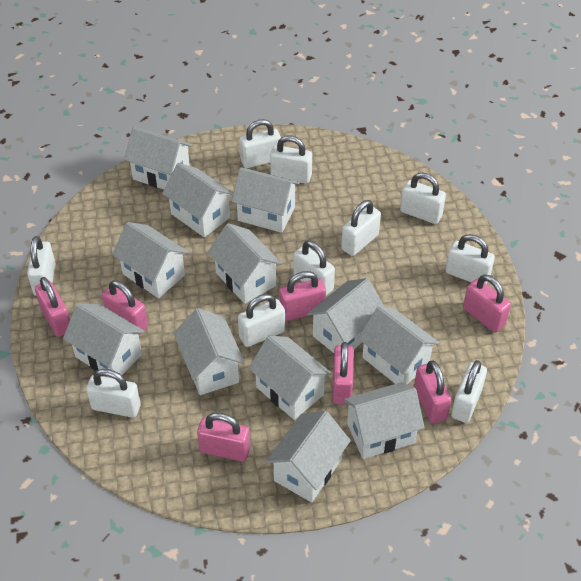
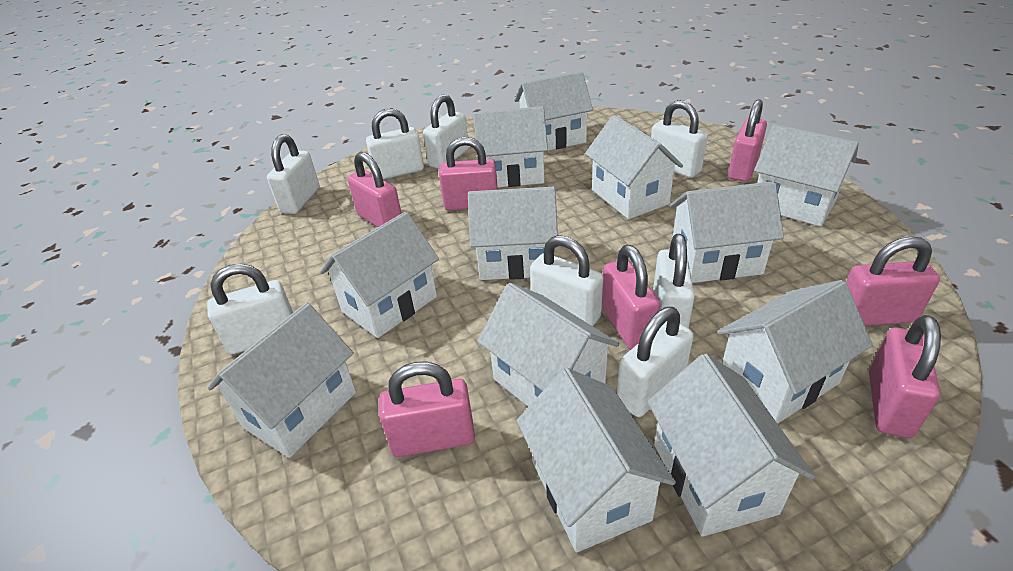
white padlock: 10 -> 8

